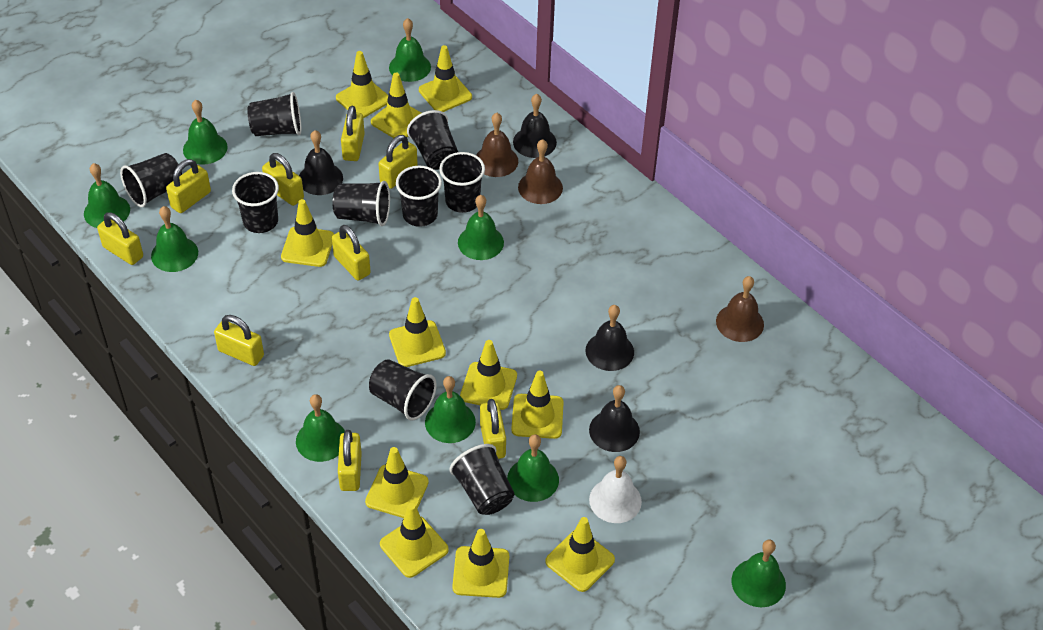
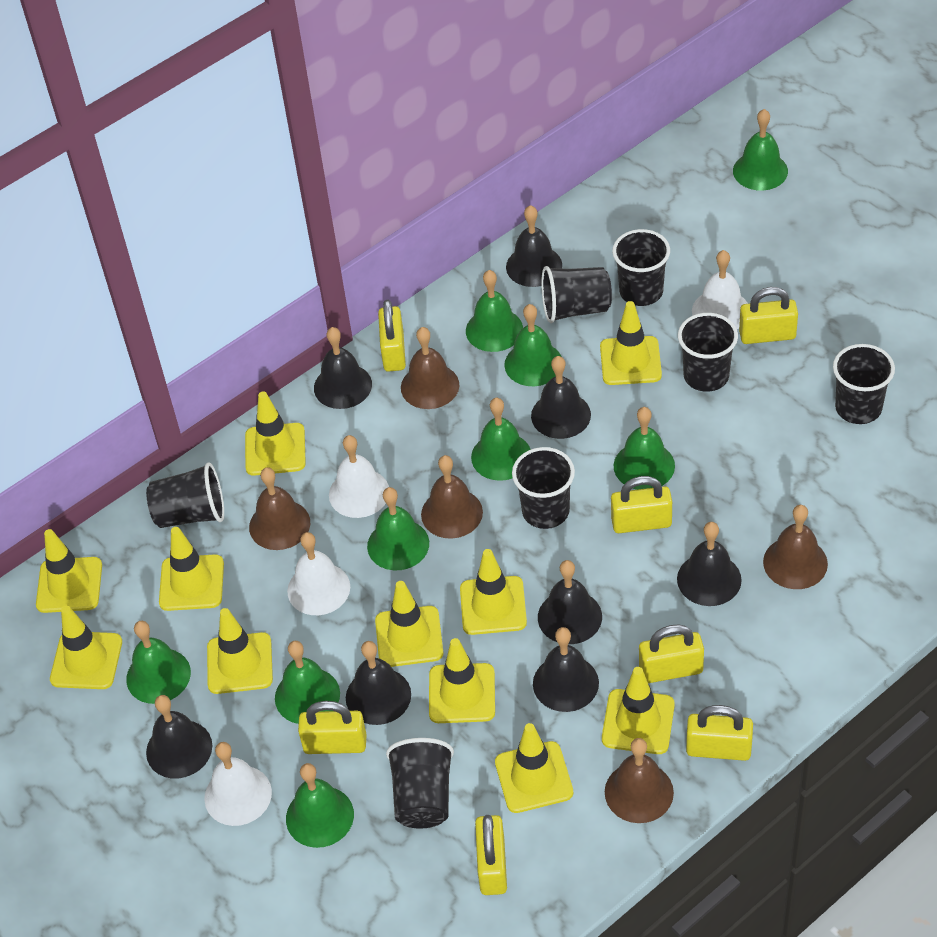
black bell: 4 -> 8
black cup: 9 -> 7
brown bell: 3 -> 5
white bell: 1 -> 4
yellow padlock: 9 -> 7

